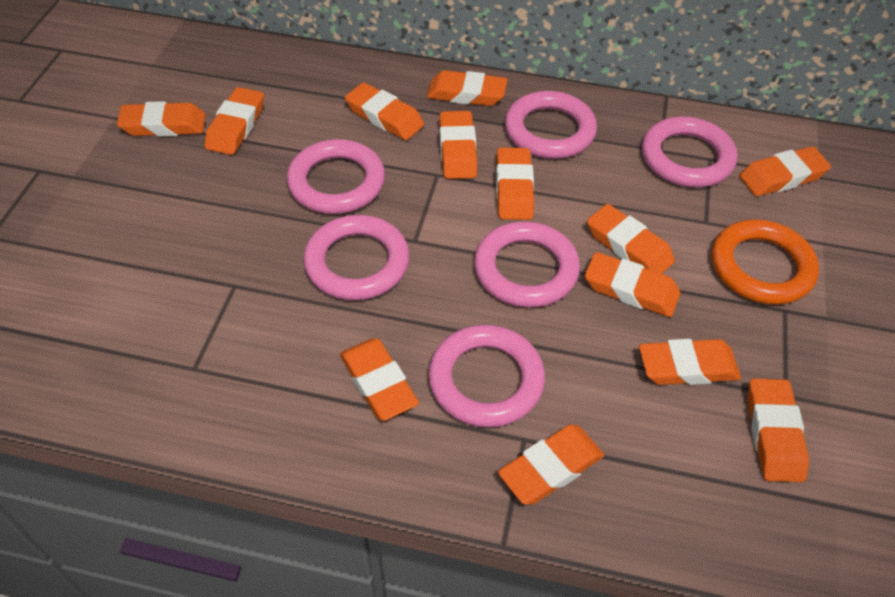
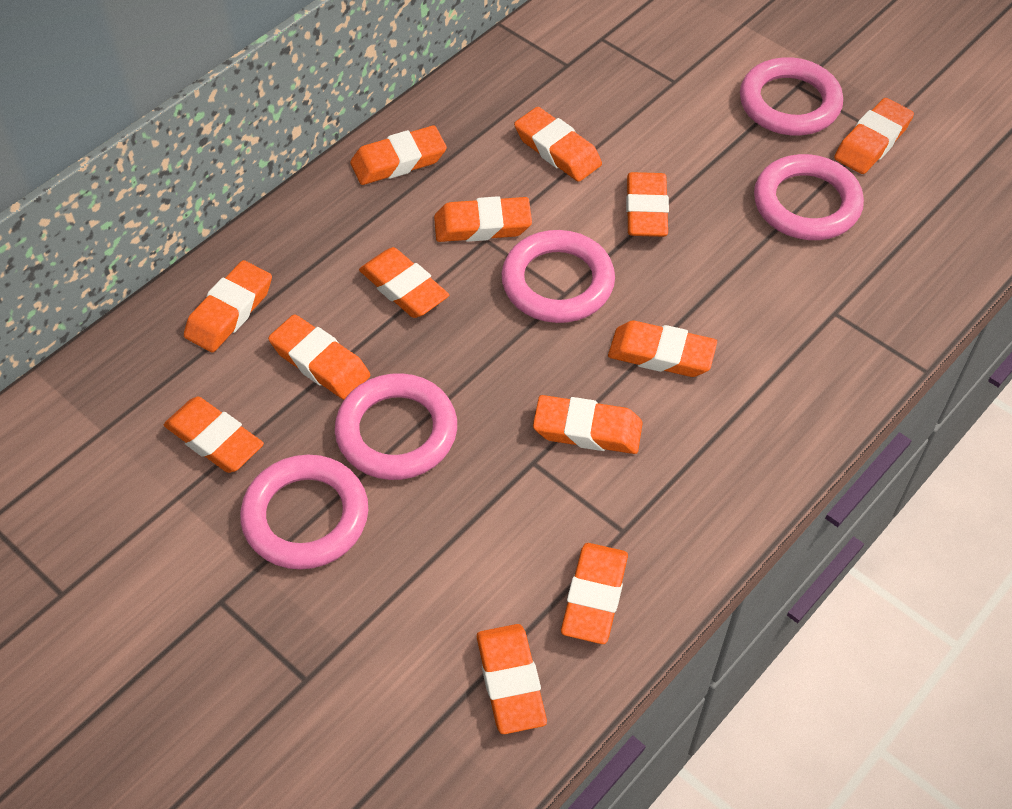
orange ring: 1 -> 0
pink ring: 6 -> 5

